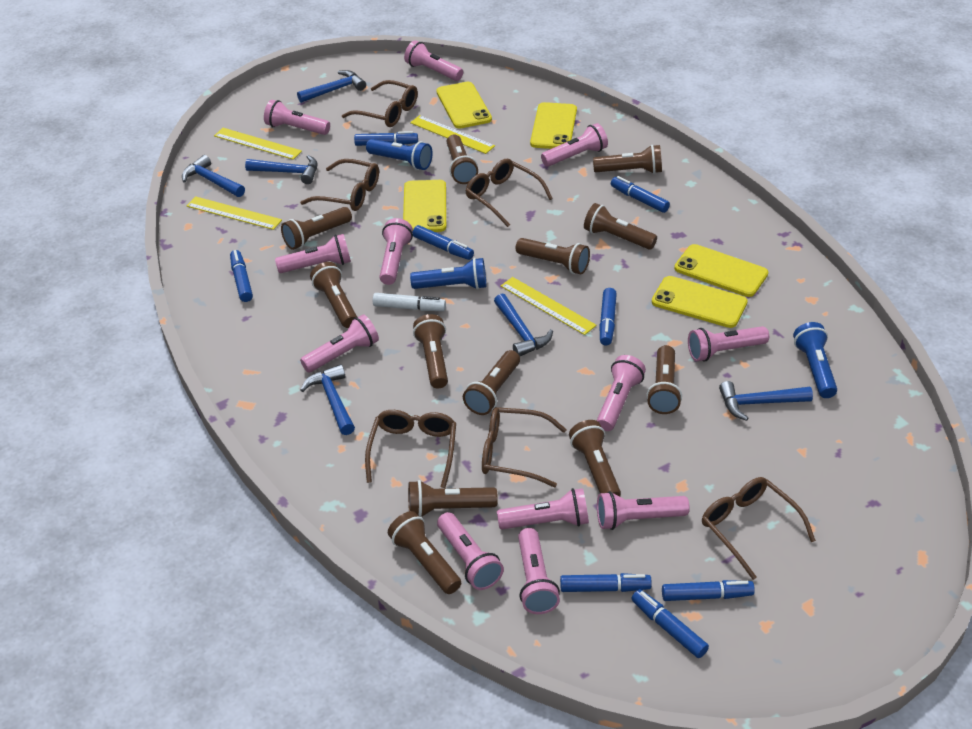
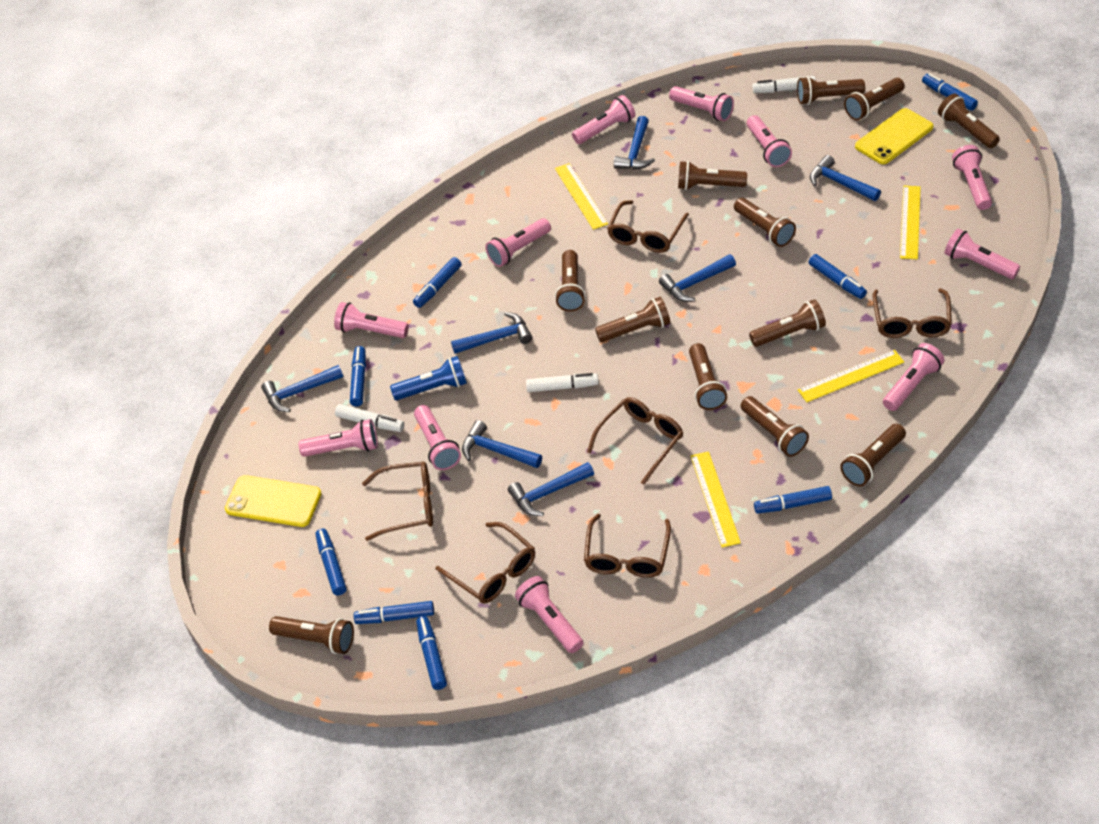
blue flashlight: 3 -> 1
blue hammer: 6 -> 7
pink flashlight: 12 -> 11
white marker: 1 -> 3
yellow phone: 5 -> 2

